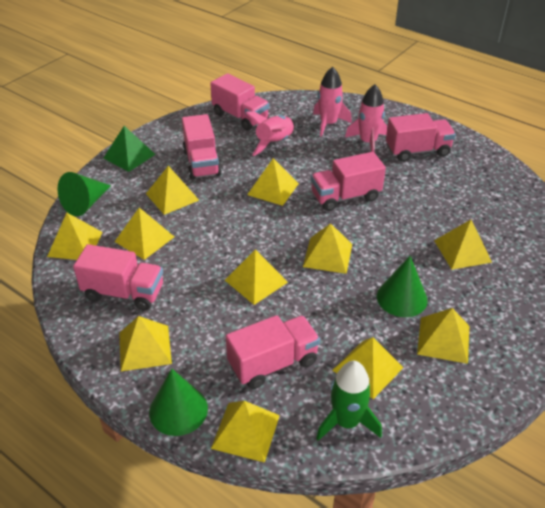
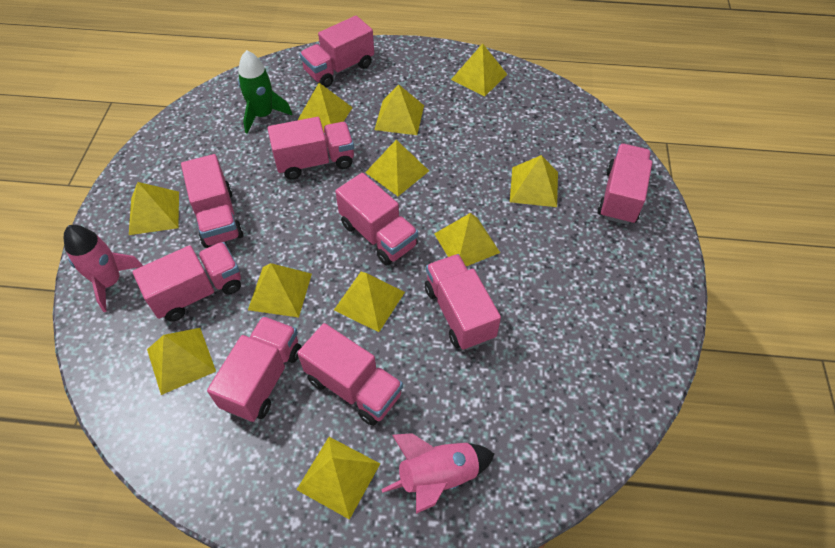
green cone: 3 -> 0
green pyramid: 1 -> 0
pink rocket: 3 -> 2
pink truck: 6 -> 9

